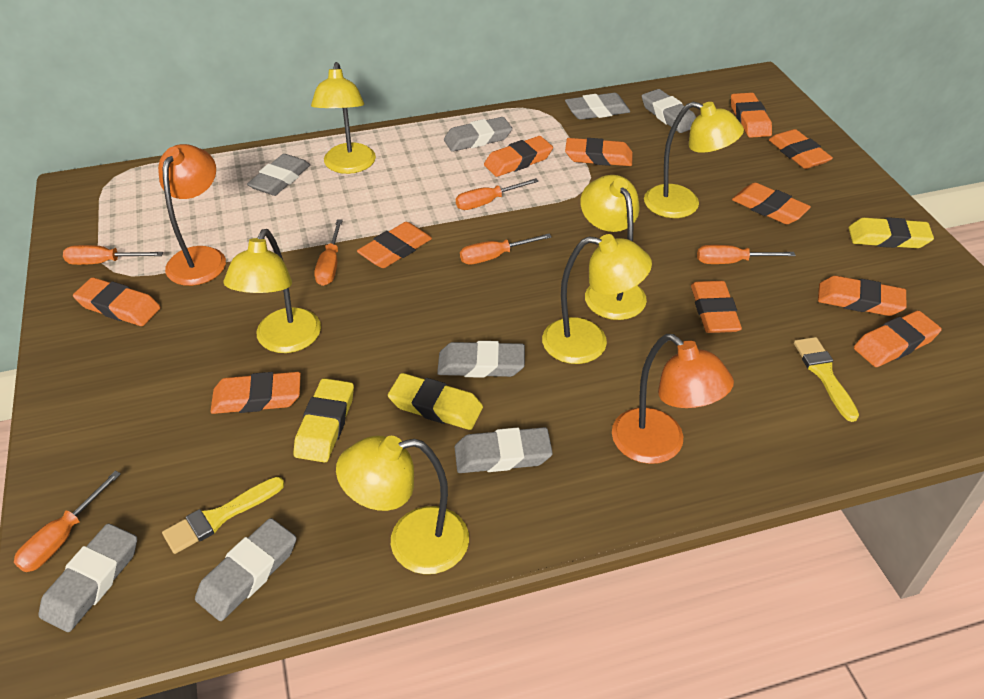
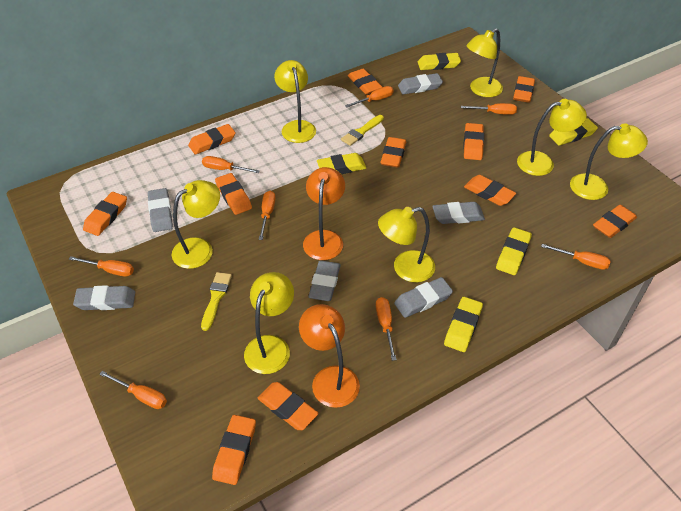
grey eraser: 8 -> 6
orange screwdriver: 6 -> 8
yellow eraser: 3 -> 5
yellow lamp: 6 -> 7

